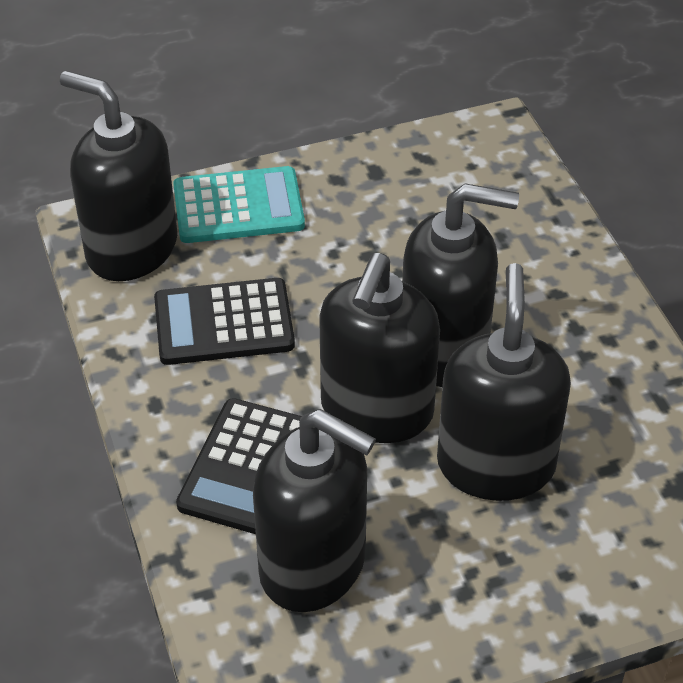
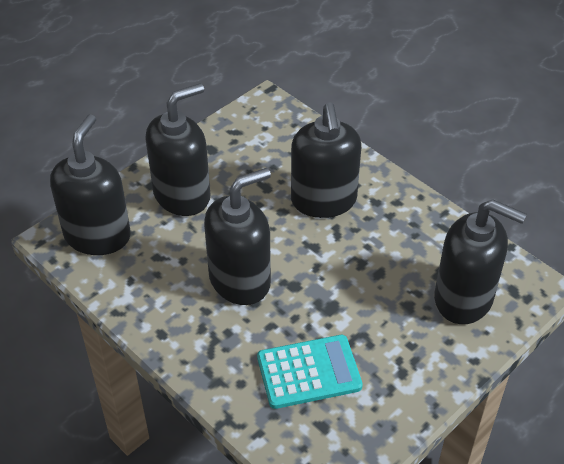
black calculator: 2 -> 0

